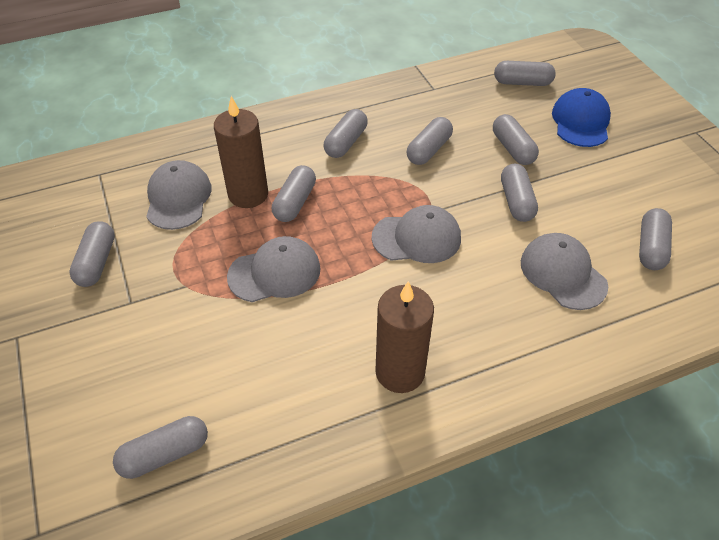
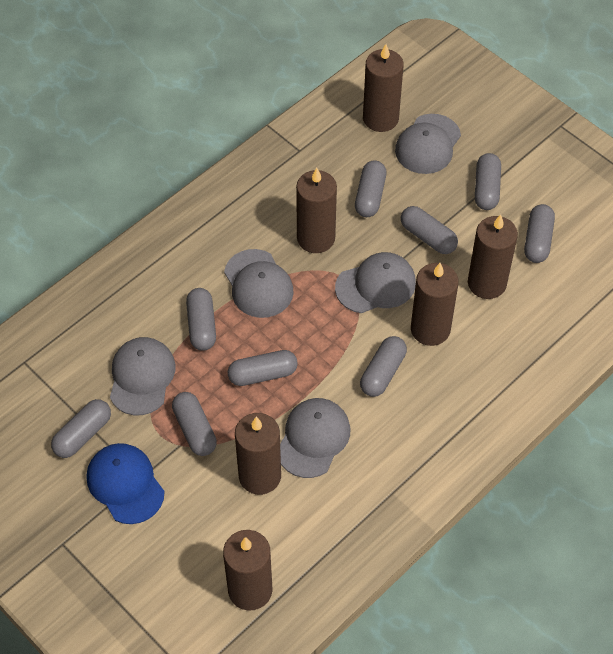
brown candle: 2 -> 6
grey cap: 4 -> 5

